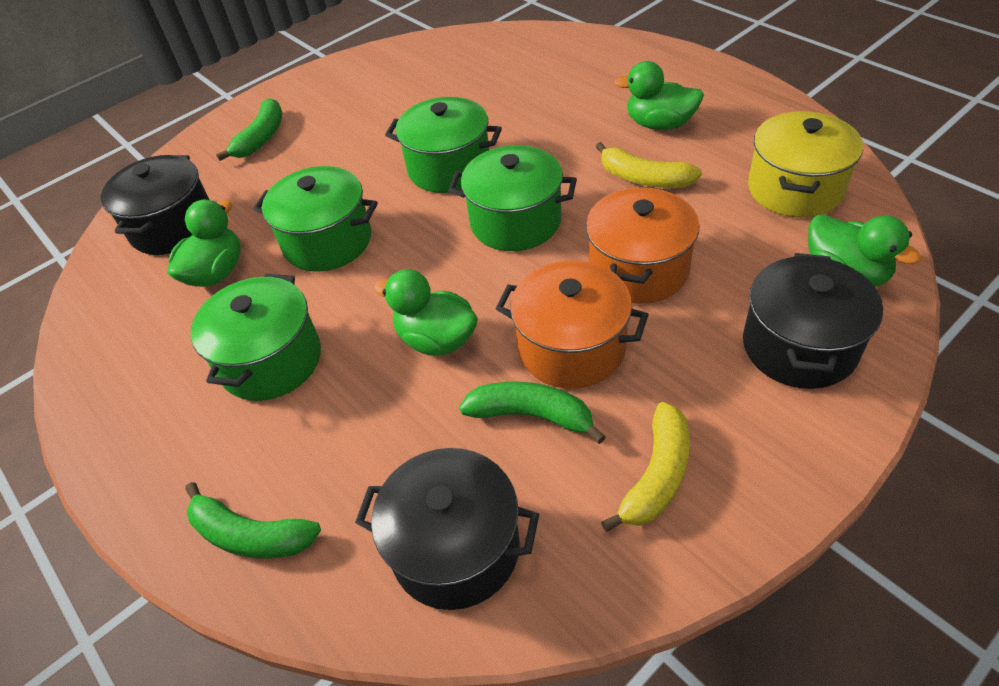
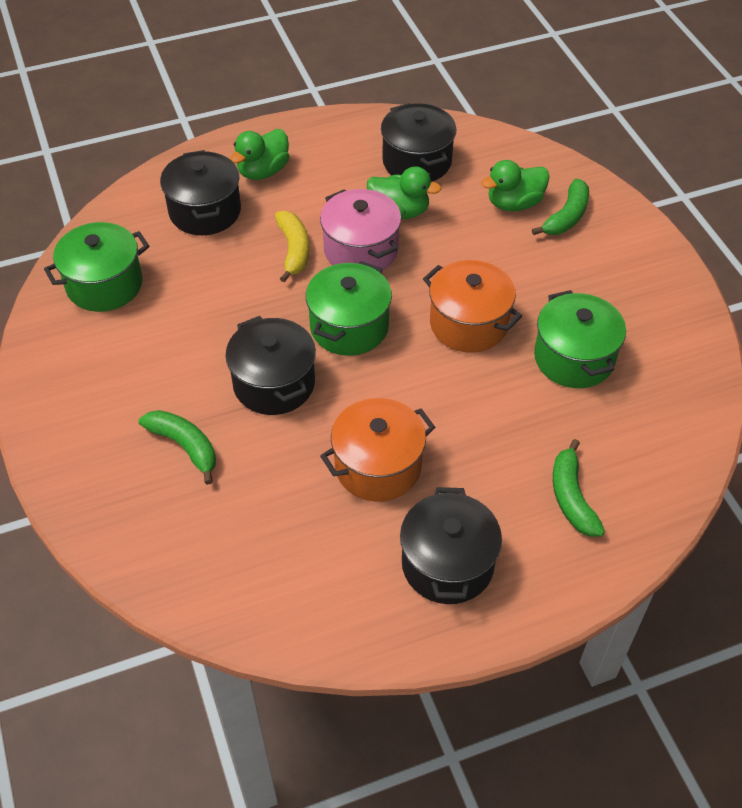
black pot: 3 -> 4
green duck: 4 -> 3
green pot: 4 -> 3
pink pot: 0 -> 1
yellow banana: 2 -> 1
yellow pot: 1 -> 0

